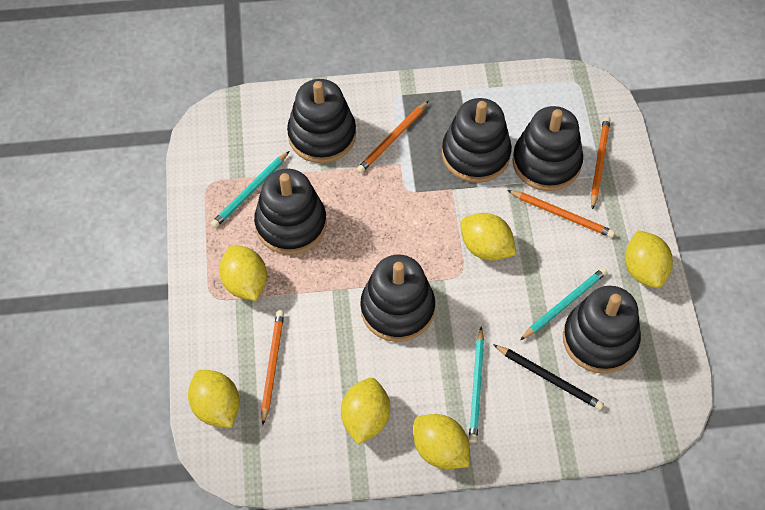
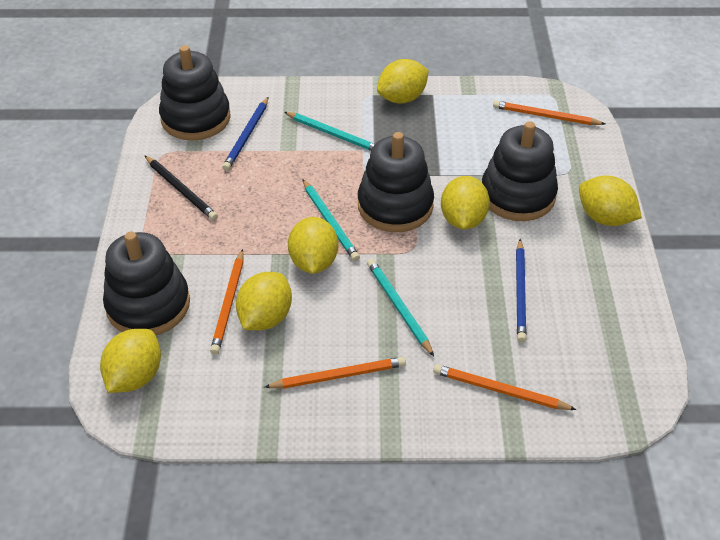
black stacking toy: 6 -> 4
blue pencil: 0 -> 2

